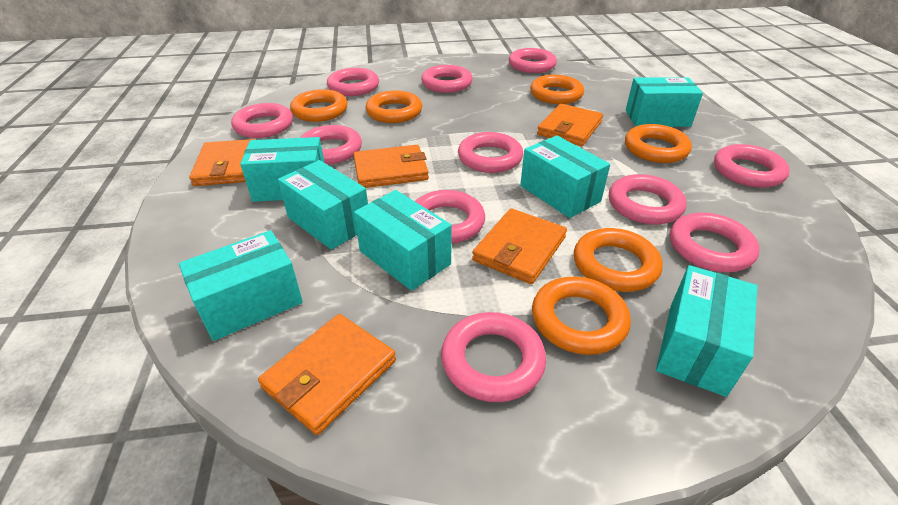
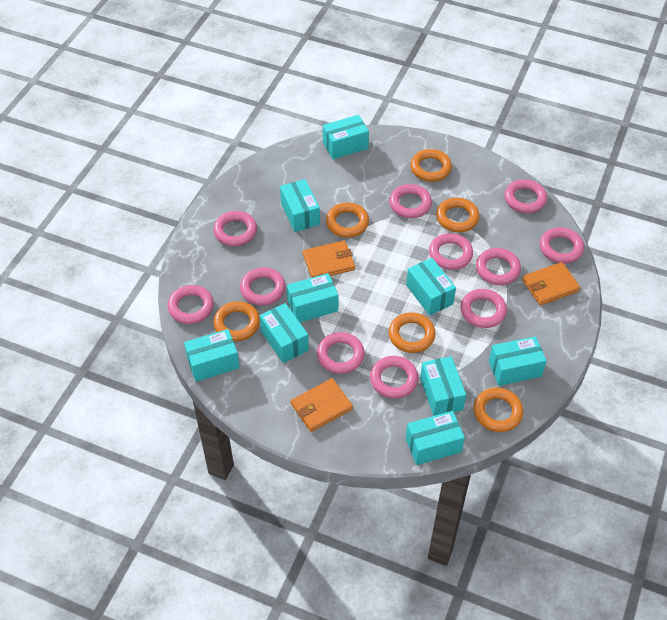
orange wallet: 5 -> 3
turquoise box: 7 -> 9

